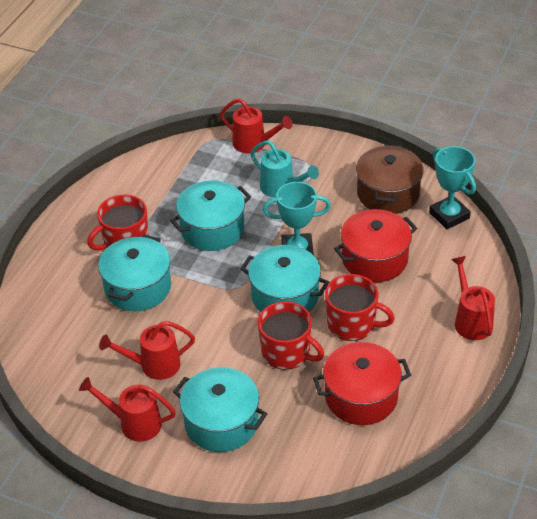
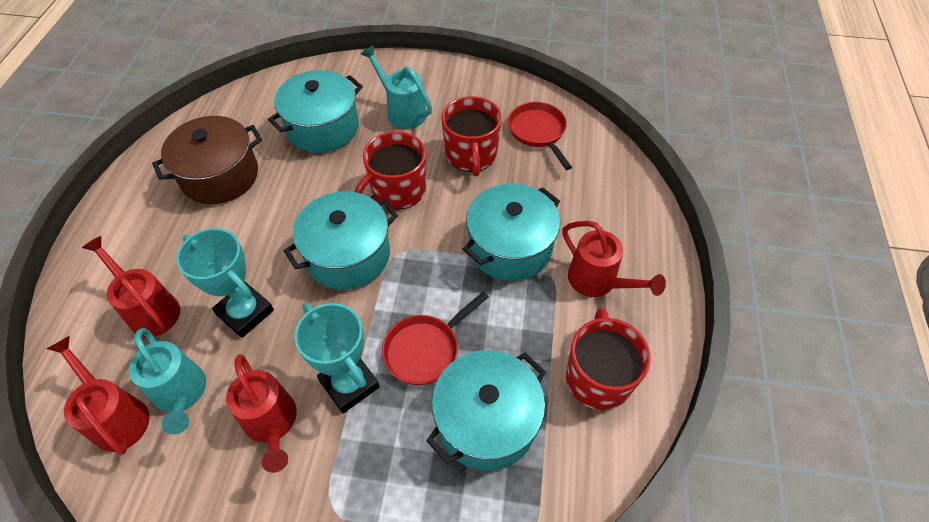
red pan: 0 -> 2
red pot: 2 -> 0
turquoise watering can: 1 -> 2

